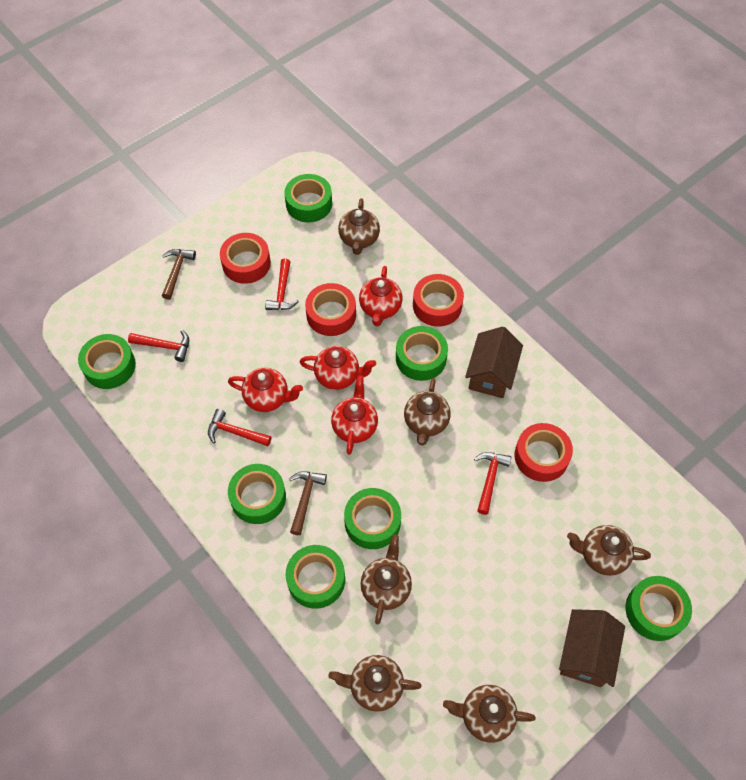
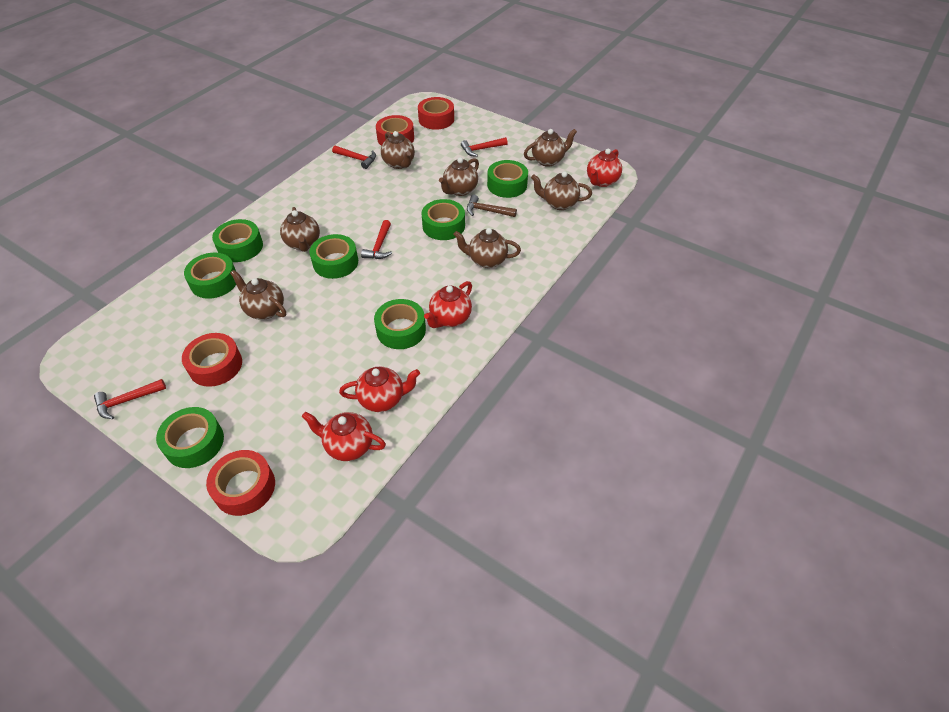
brown hammer: 2 -> 1
brown house: 2 -> 0
brown teapot: 6 -> 7

